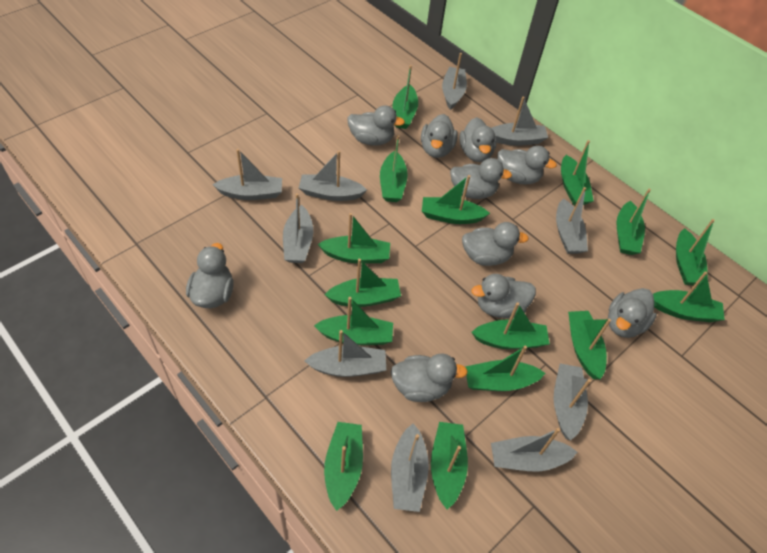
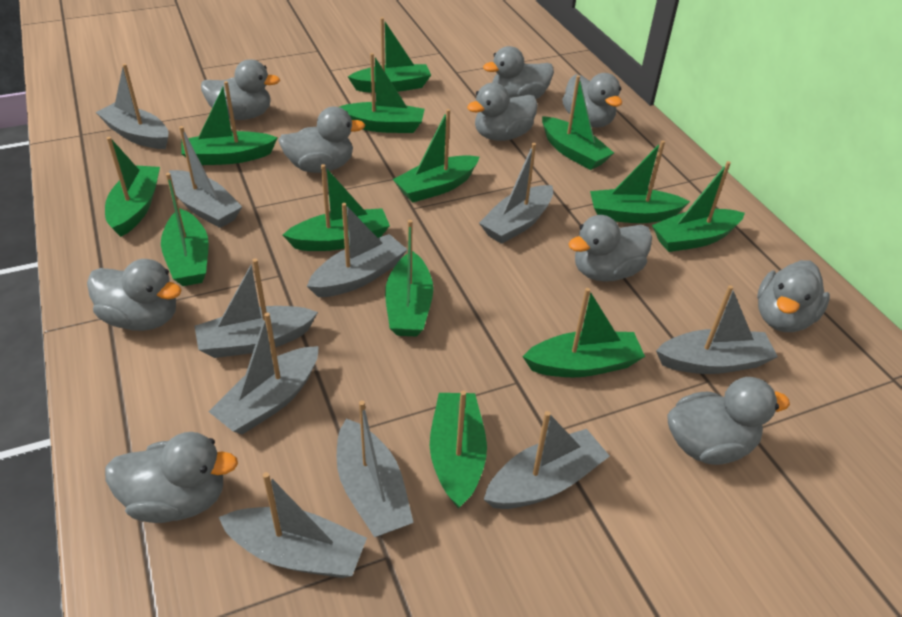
green boat: 15 -> 13

